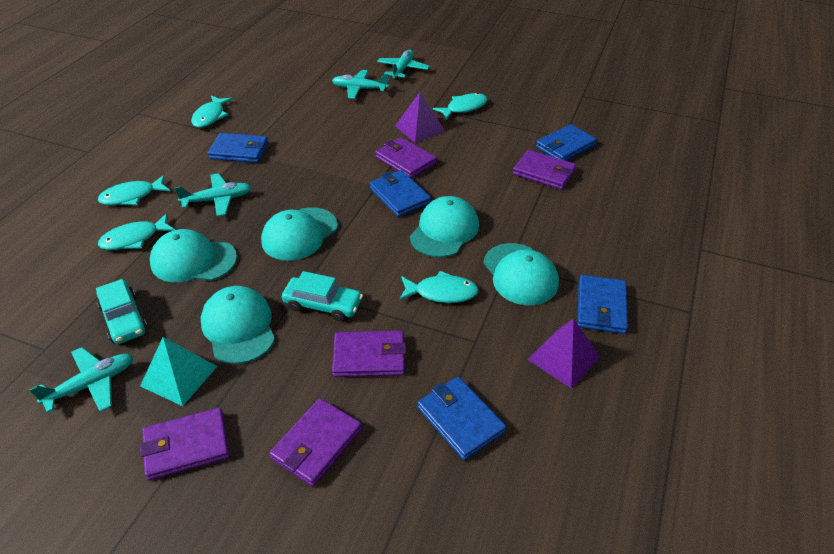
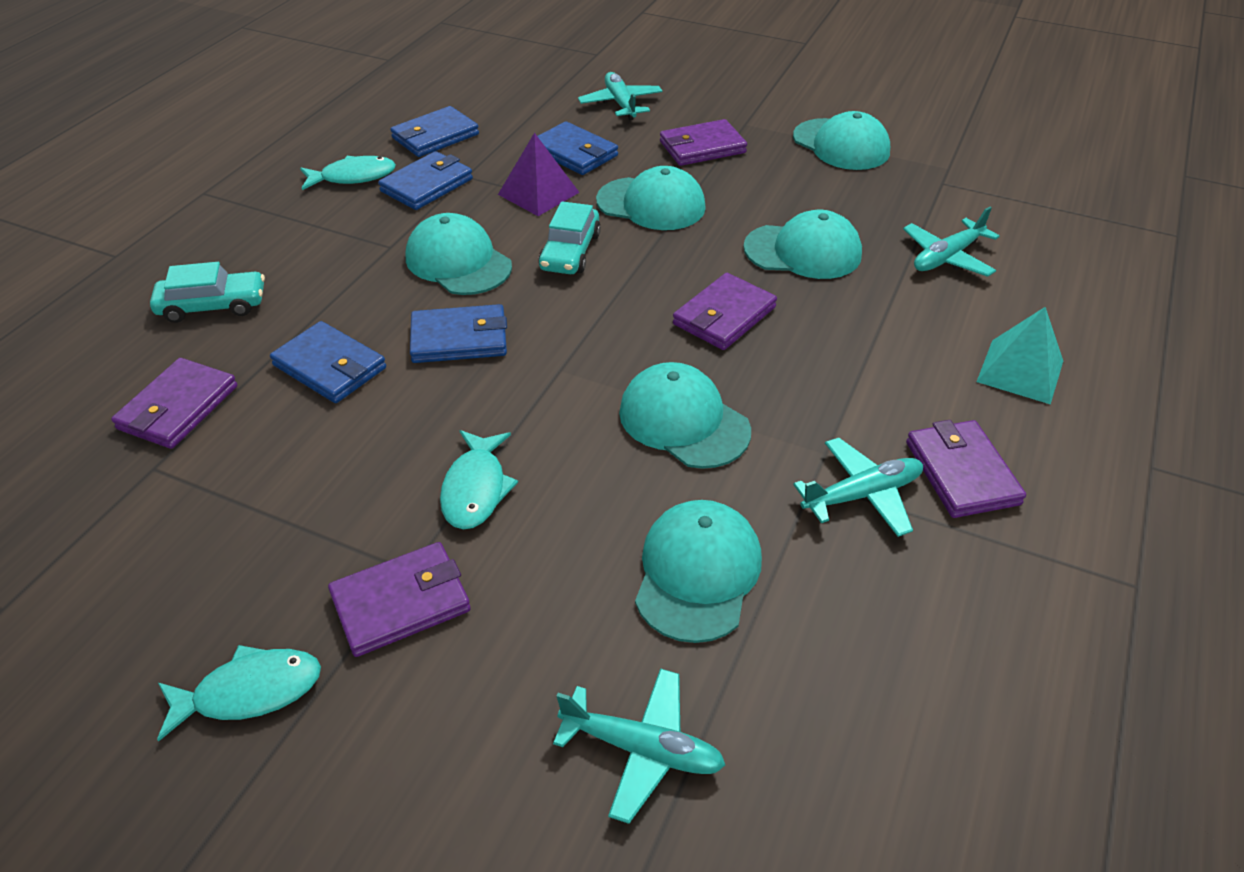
purple pyramid: 2 -> 1
turquoise cap: 5 -> 6
turquoise fish: 5 -> 3

